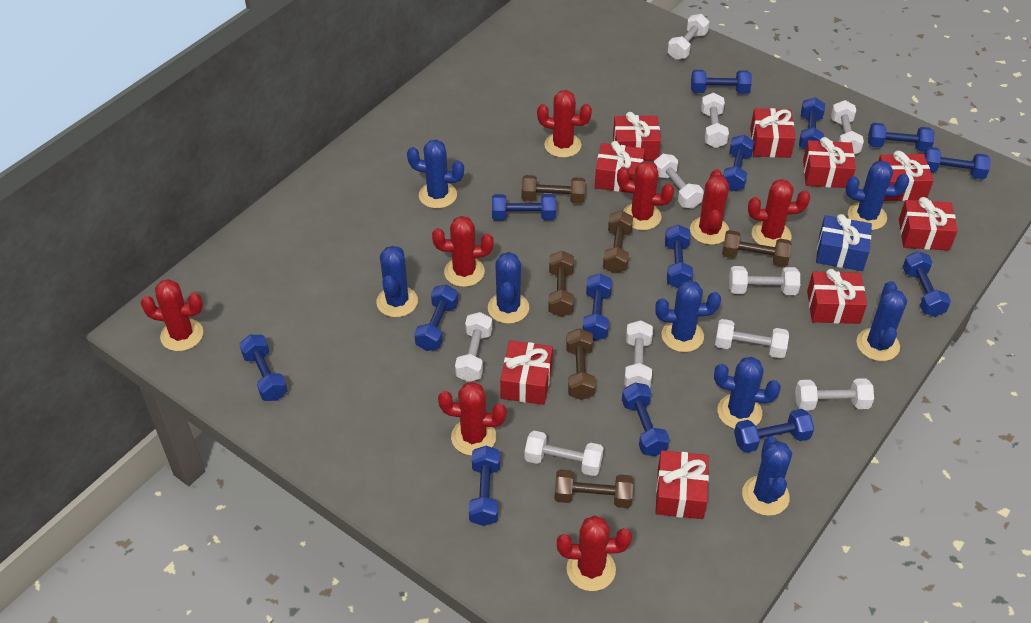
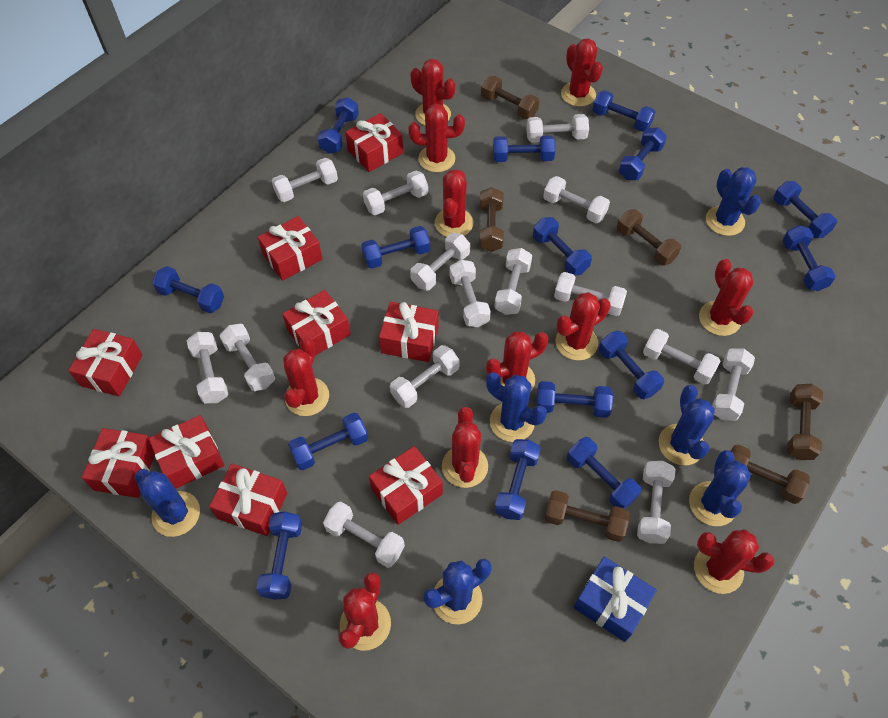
blue cactus: 8 -> 6
blue dumbbell: 14 -> 15
red cactus: 8 -> 11
white dumbbell: 10 -> 15

